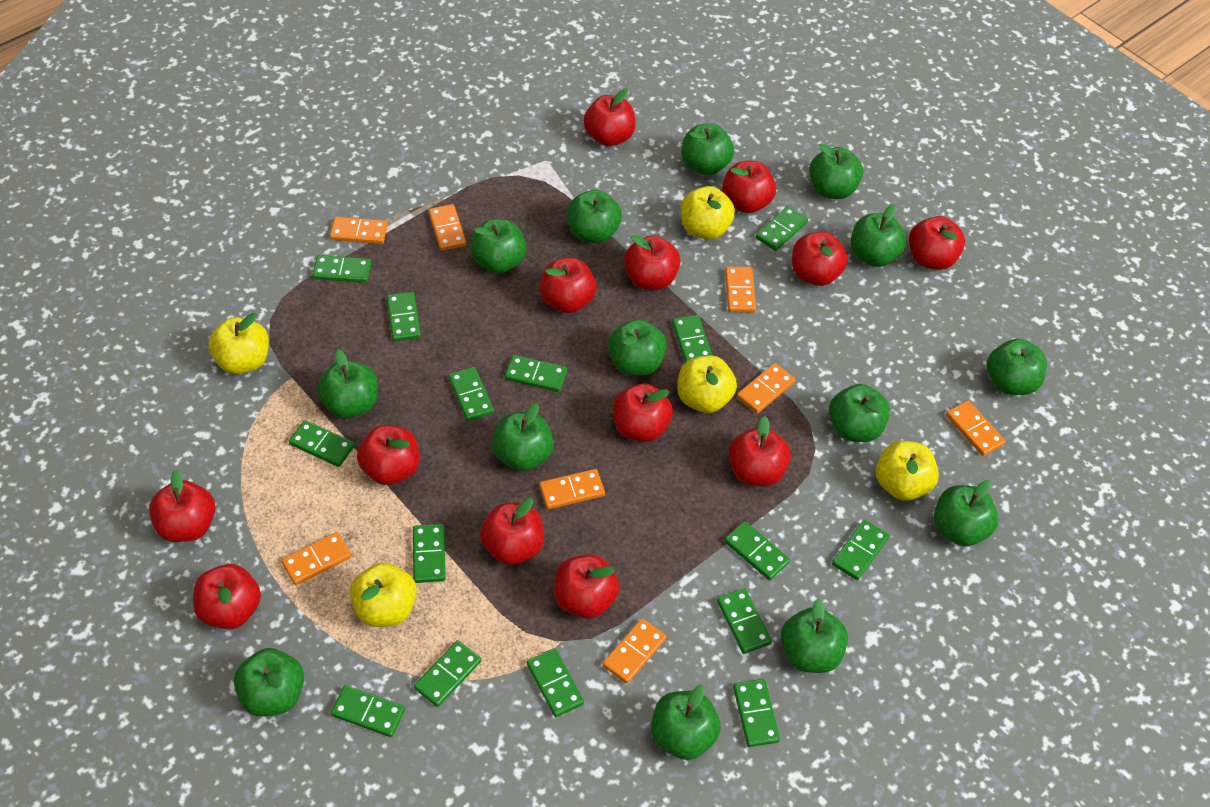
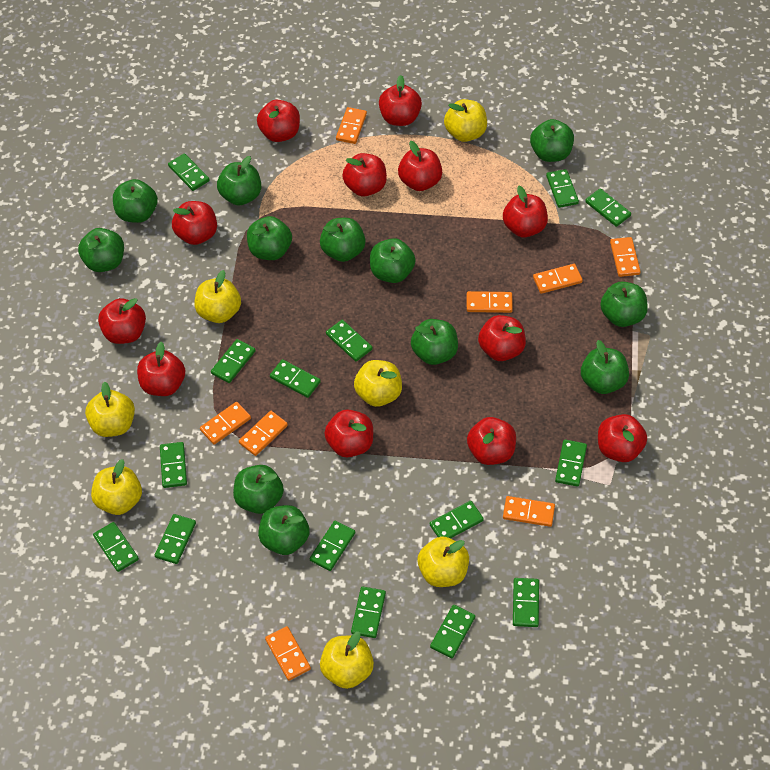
green apple: 14 -> 12
red apple: 13 -> 12
yellow apple: 5 -> 7

